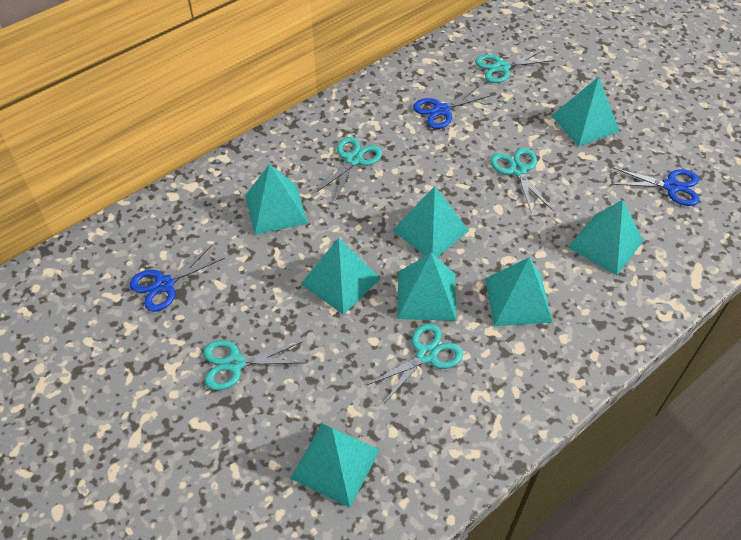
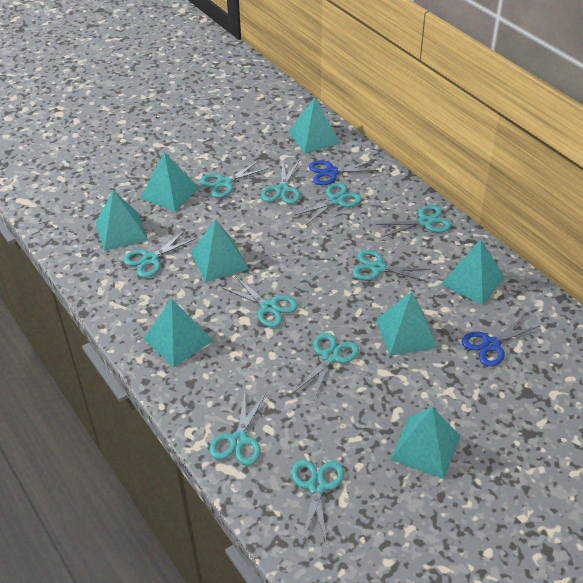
blue scissors: 3 -> 2
turquoise scissors: 5 -> 10

